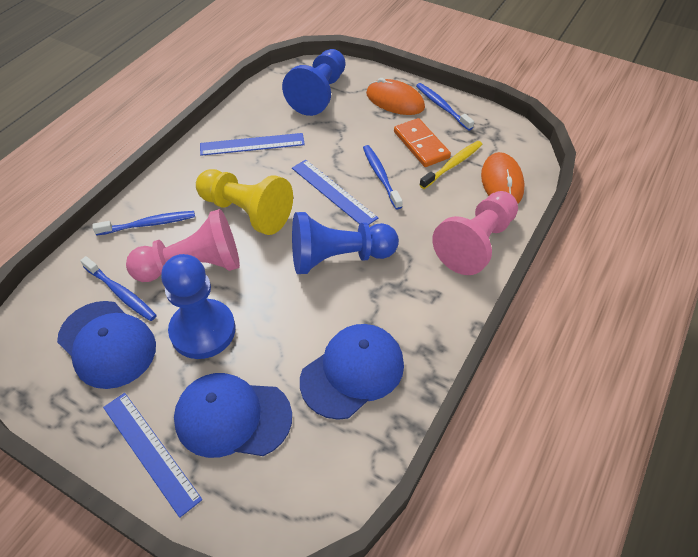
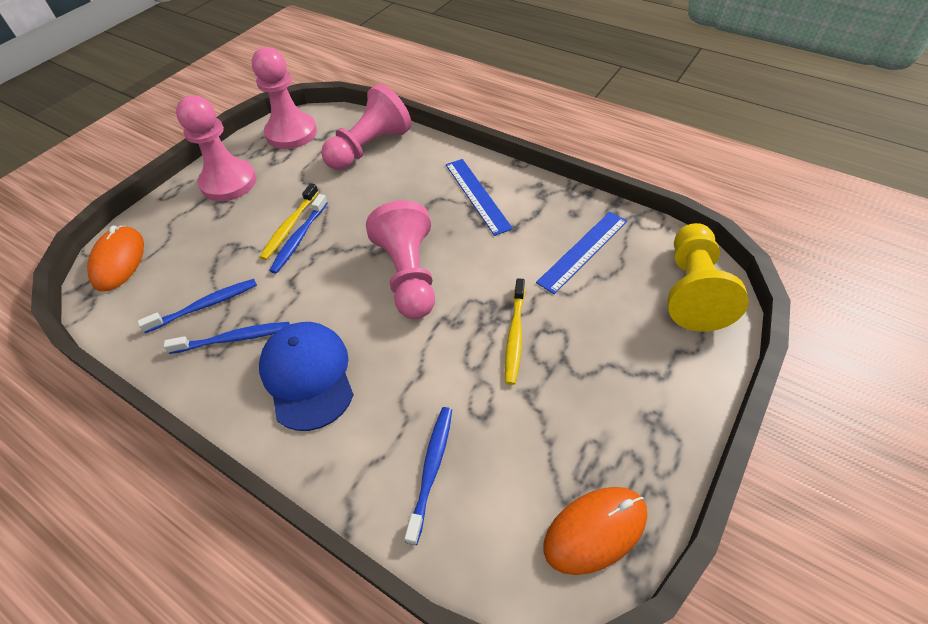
blue cap: 3 -> 1
blue pawn: 3 -> 0
blue ruler: 3 -> 2
orange domino: 1 -> 0
pink pawn: 2 -> 4
yellow toothbrush: 1 -> 2

